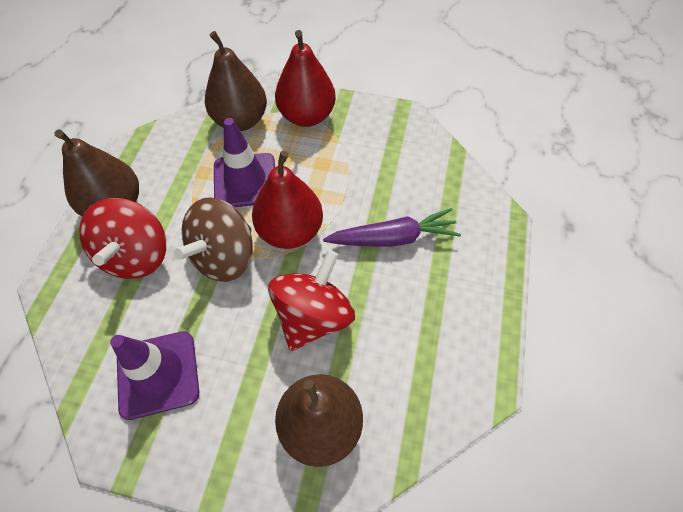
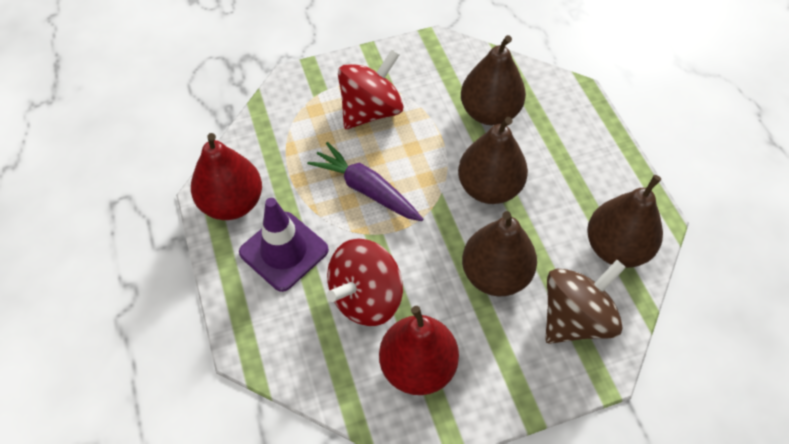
brown pear: 3 -> 4
purple traffic cone: 2 -> 1

